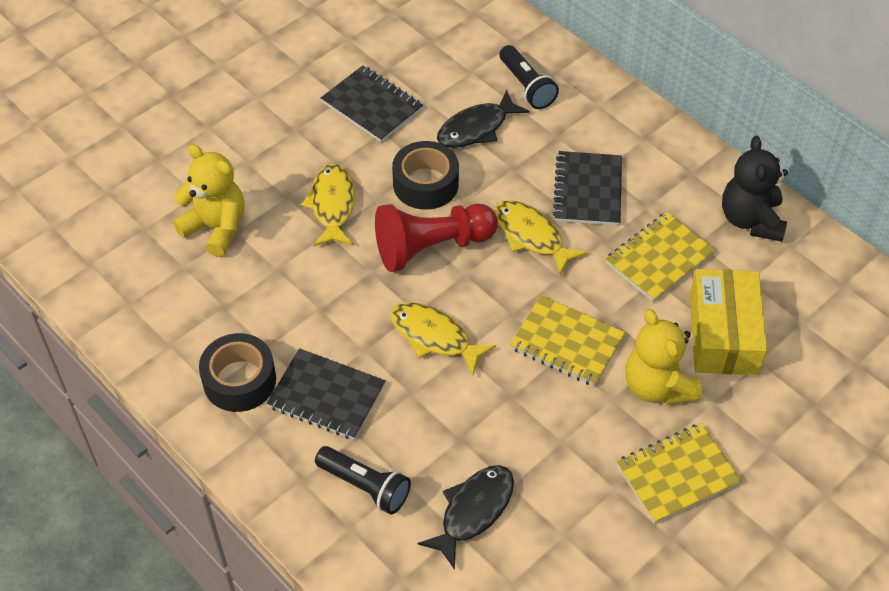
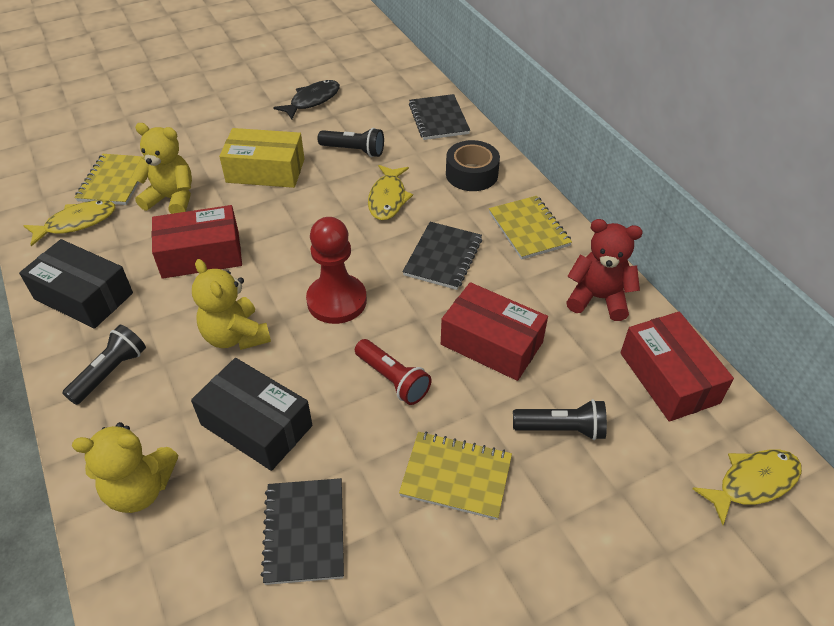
black box: 0 -> 2
black fish: 2 -> 1
black flashlight: 2 -> 3
black tape: 2 -> 1
black teddy bear: 1 -> 0
red box: 0 -> 3
red flashlight: 0 -> 1
red teddy bear: 0 -> 1
yellow teddy bear: 2 -> 3

